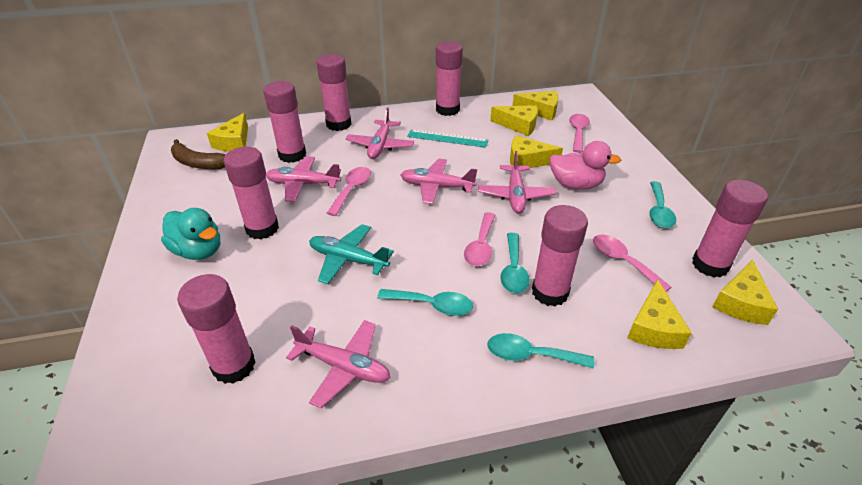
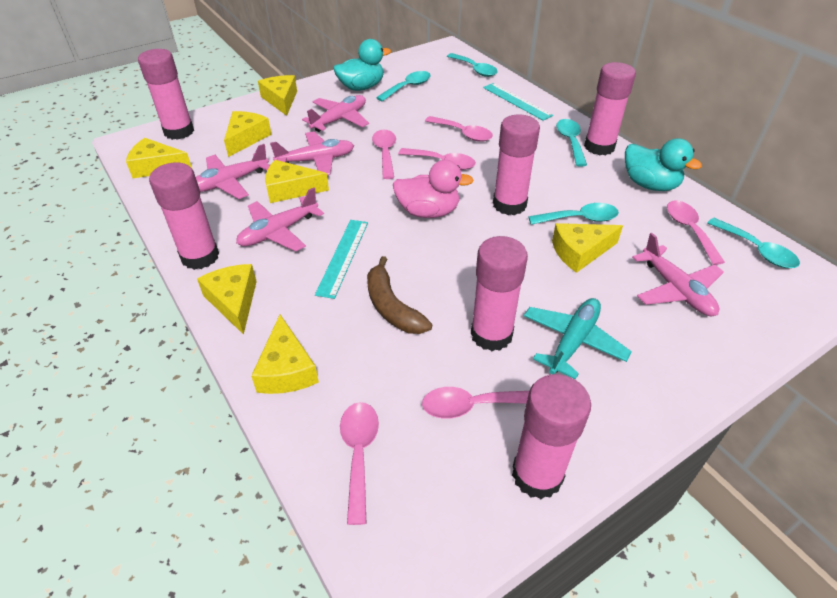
pink glue stick: 7 -> 6
pink spoon: 4 -> 6
turquoise duck: 1 -> 2
turquoise ruler: 1 -> 2
turquoise spoon: 4 -> 5
yellow cheese: 6 -> 7

